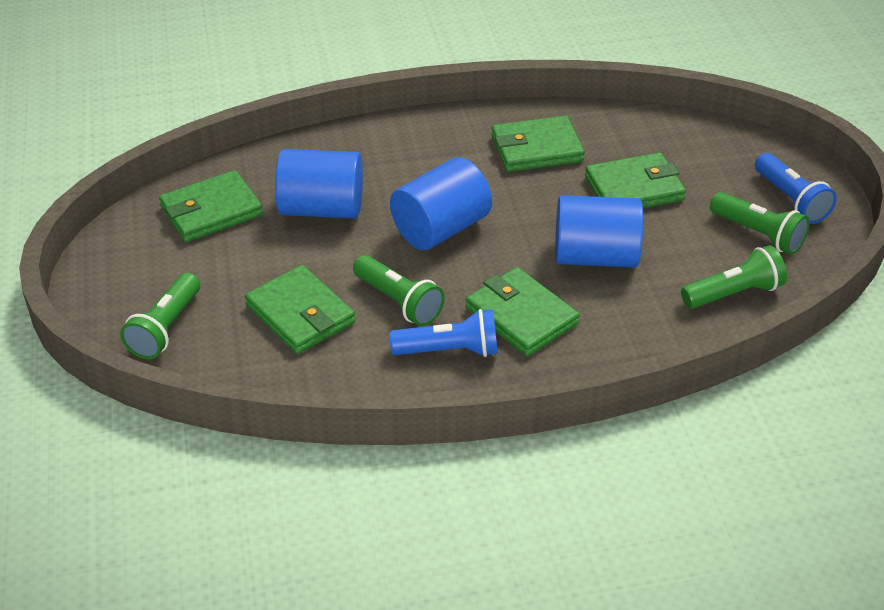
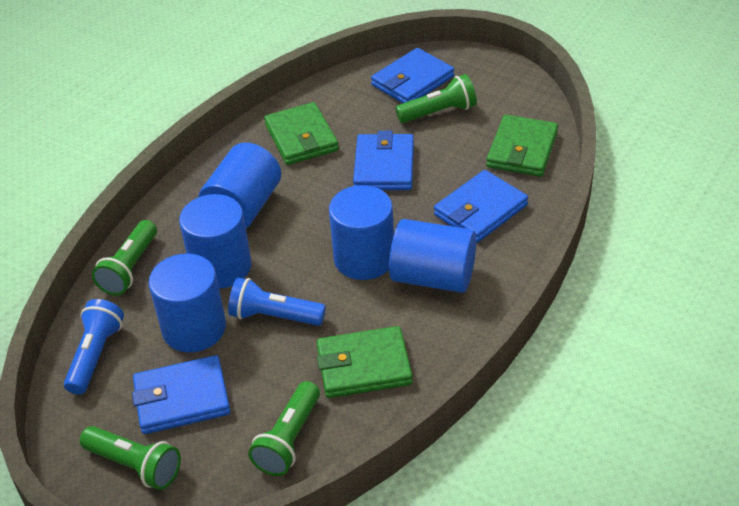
blue cylinder: 3 -> 5
blue wallet: 0 -> 4
green wallet: 5 -> 3

